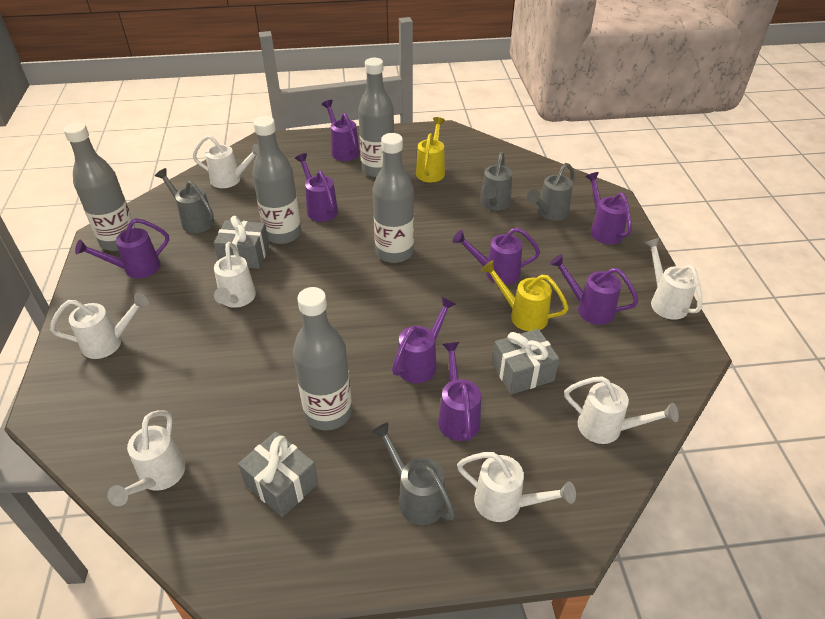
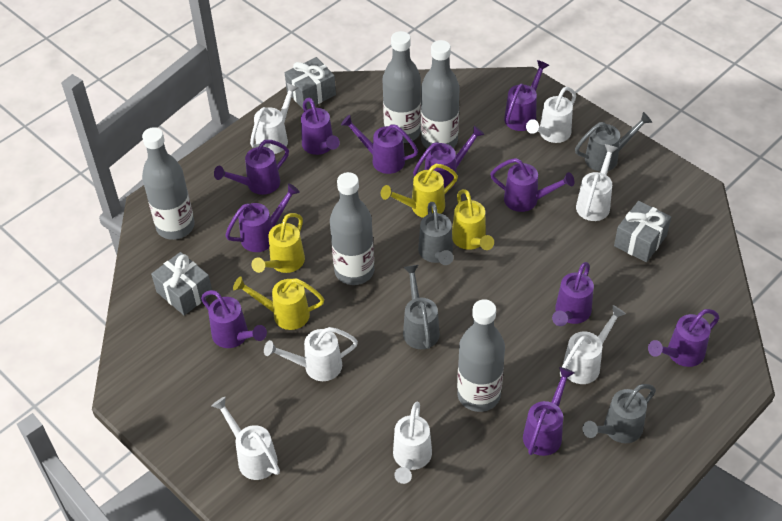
purple watering can: 8 -> 11
yellow watering can: 2 -> 4

